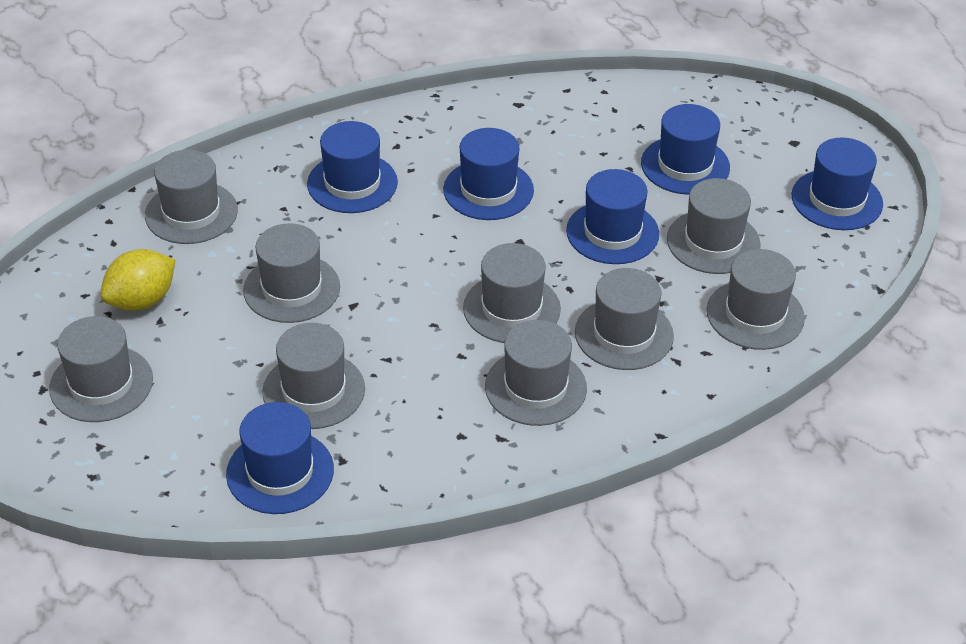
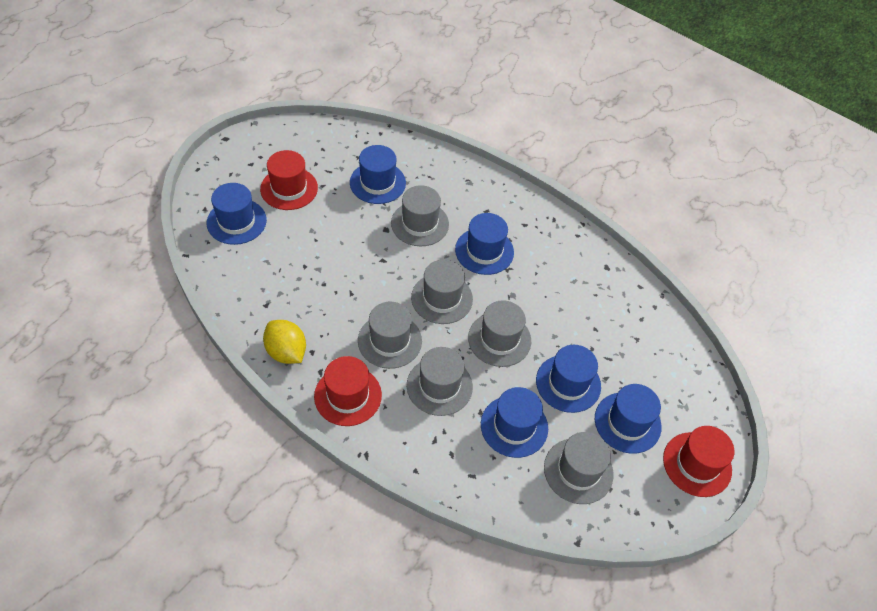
grey hat: 9 -> 6
red hat: 0 -> 3

